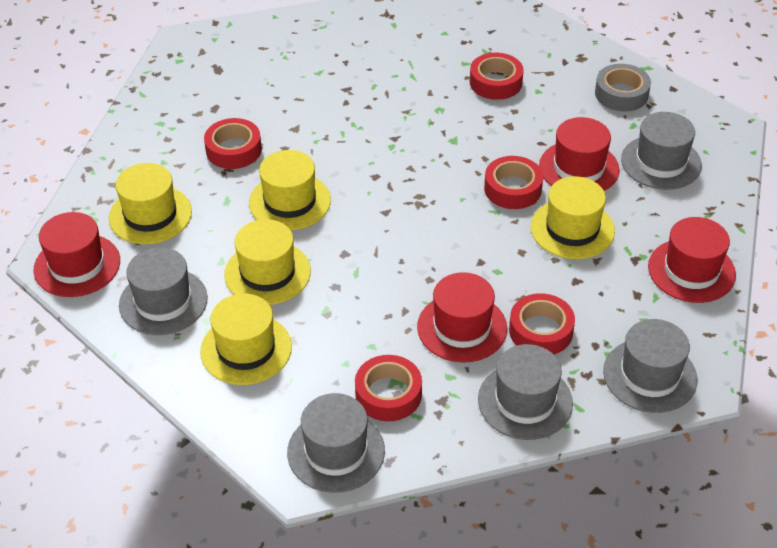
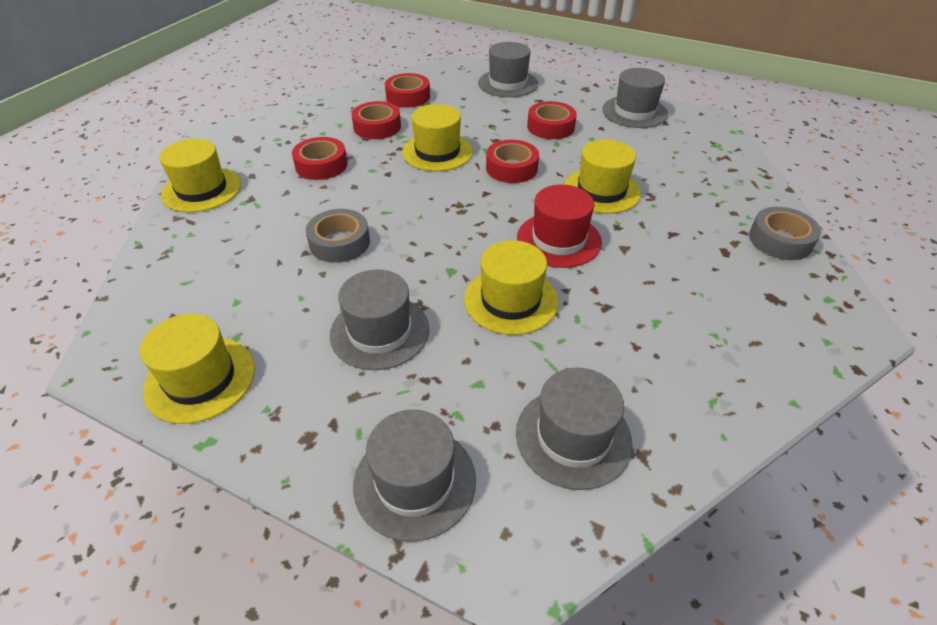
grey tape: 1 -> 2
red hat: 4 -> 1

